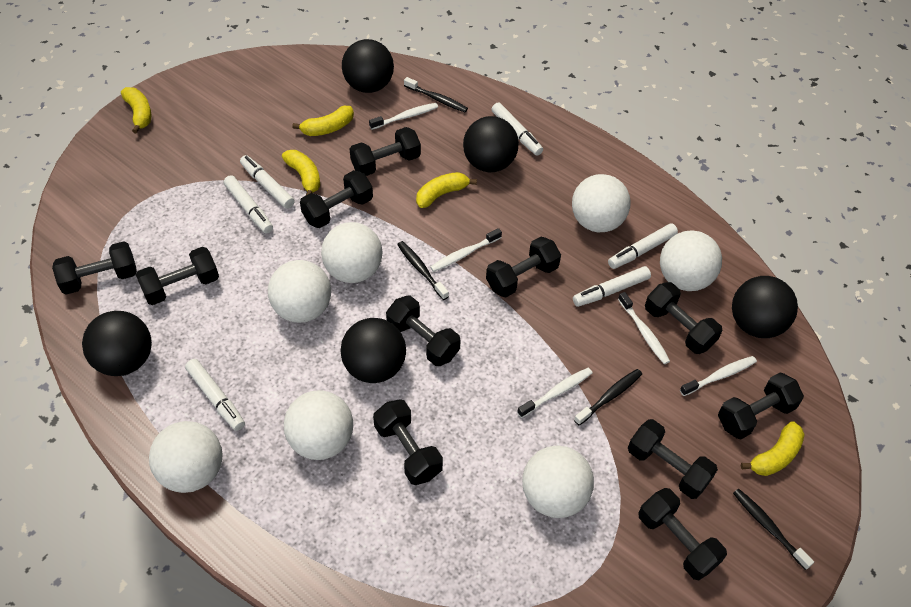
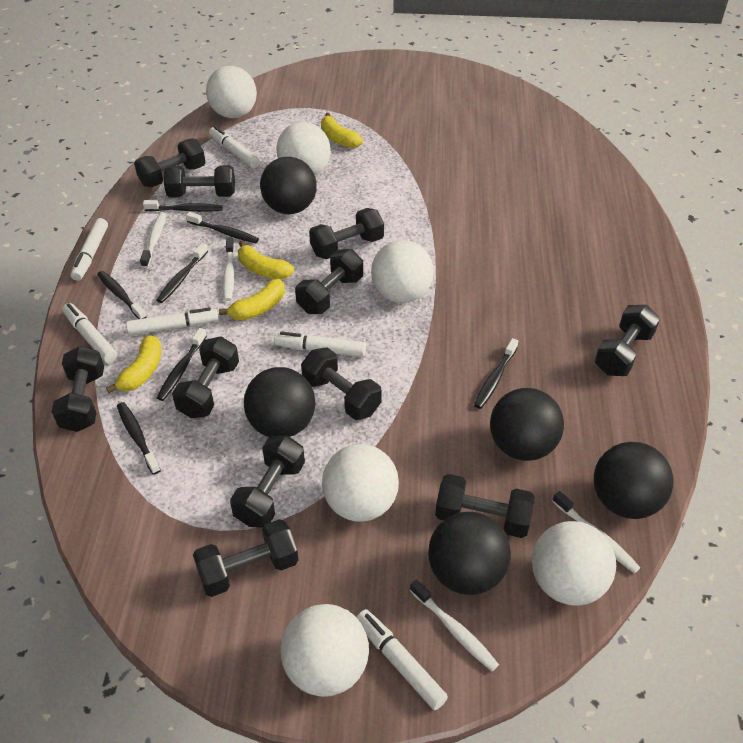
black toothbrush: 4 -> 7
white ball: 7 -> 6
white toothbrush: 5 -> 4
yellow banana: 5 -> 4

